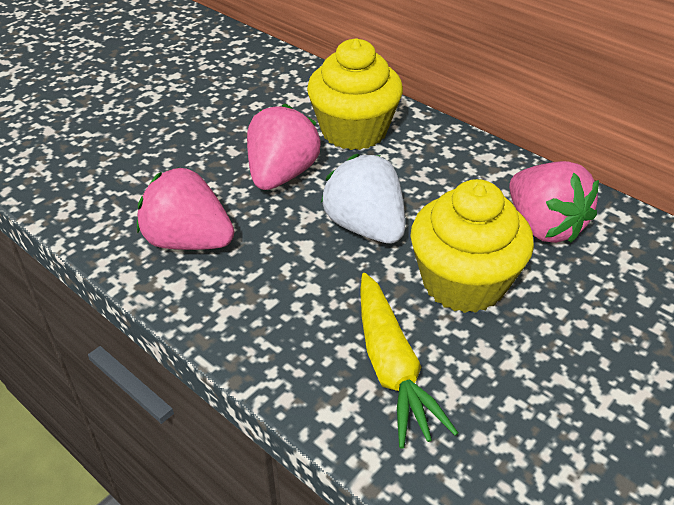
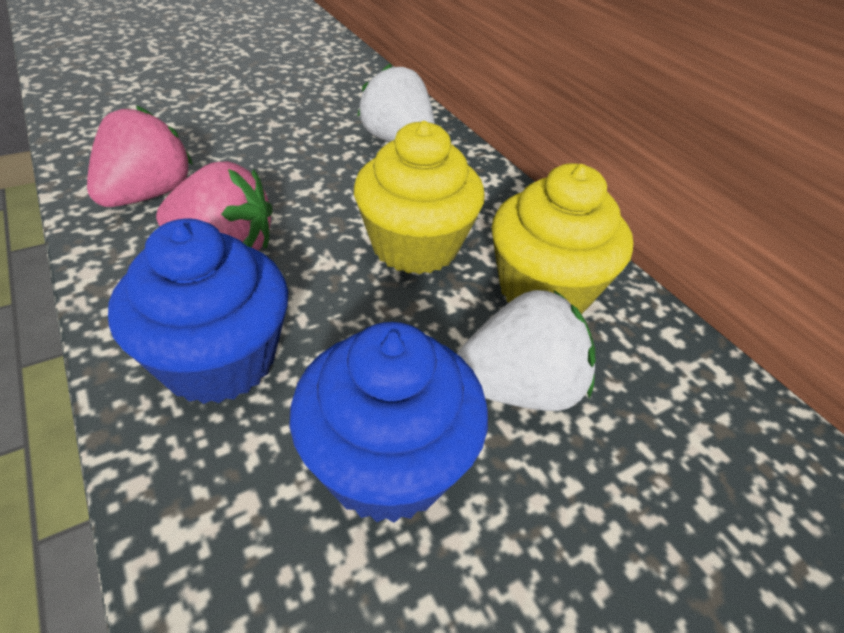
blue cupcake: 0 -> 2
pink strawberry: 3 -> 2
white strawberry: 1 -> 2
yellow carrot: 1 -> 0

